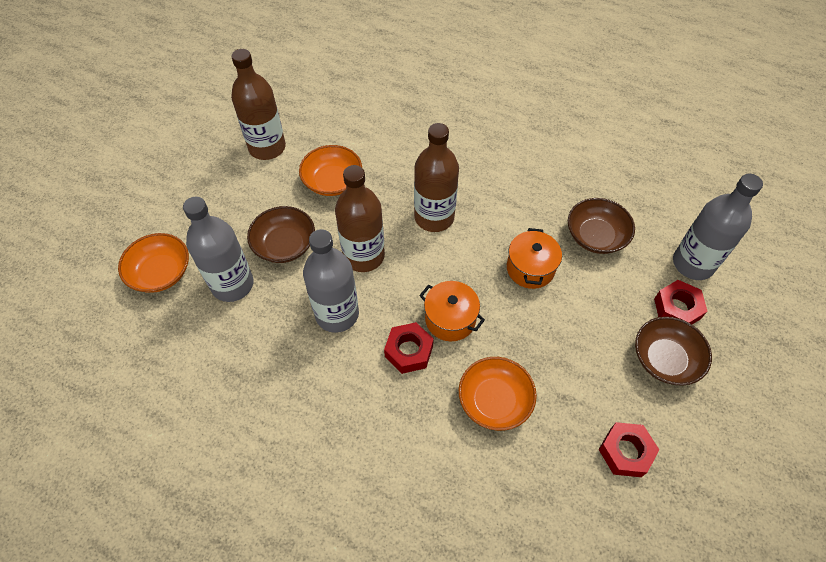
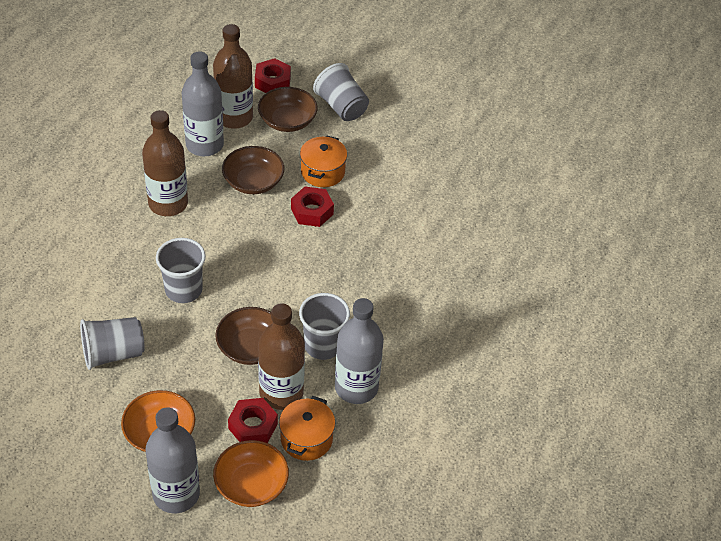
grey cup: 0 -> 4
orange bowl: 3 -> 2

